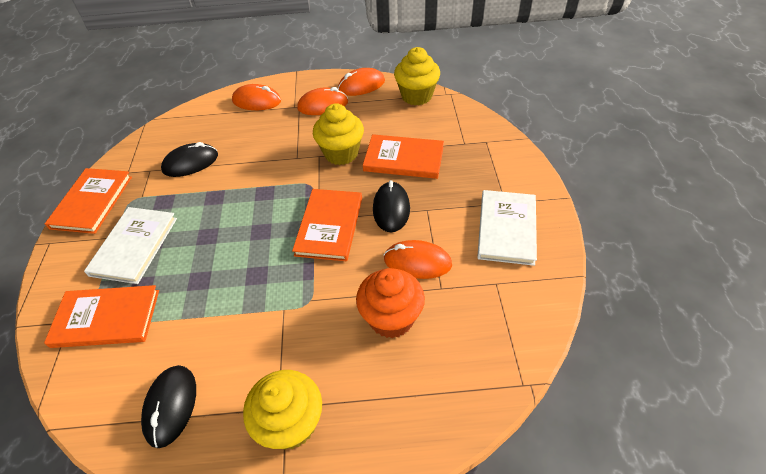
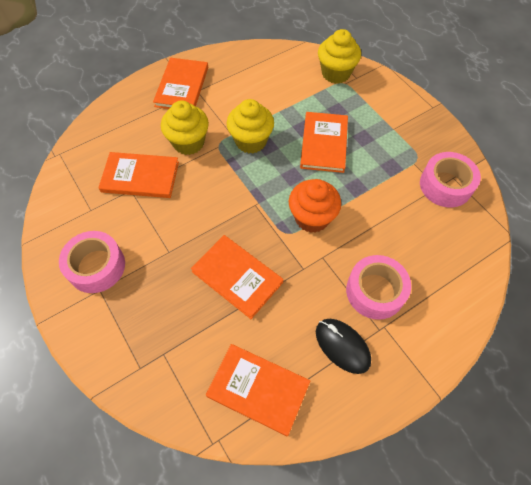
black mouse: 3 -> 1
orange book: 4 -> 5
orange mouse: 4 -> 0
pink tape: 0 -> 3
white book: 2 -> 0

